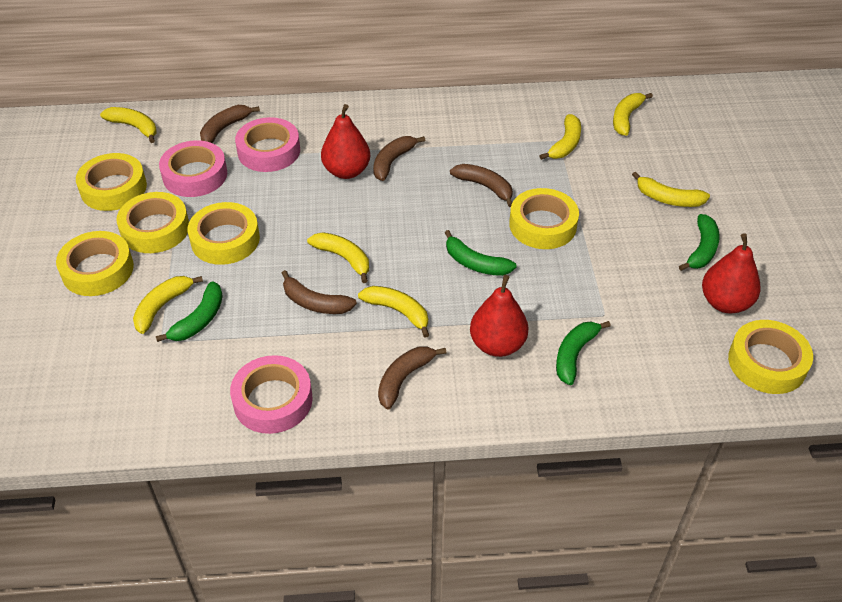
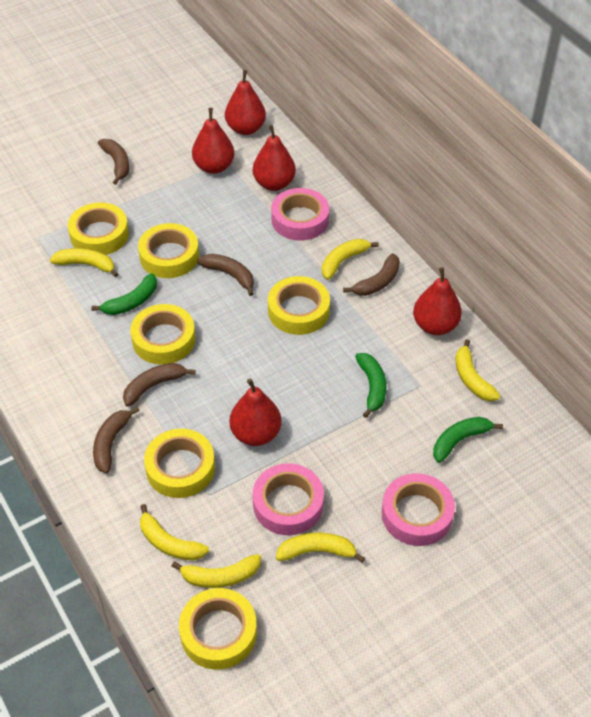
green banana: 4 -> 3
red pear: 3 -> 5
yellow banana: 7 -> 6

